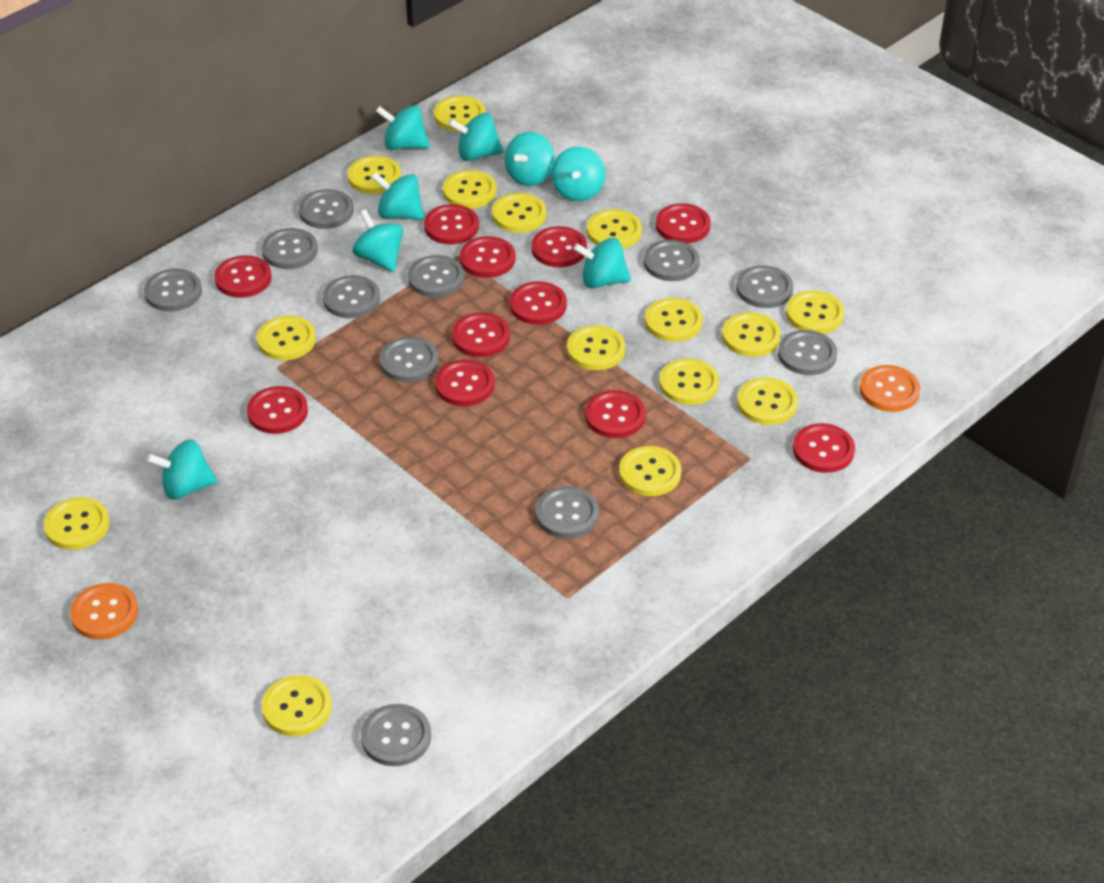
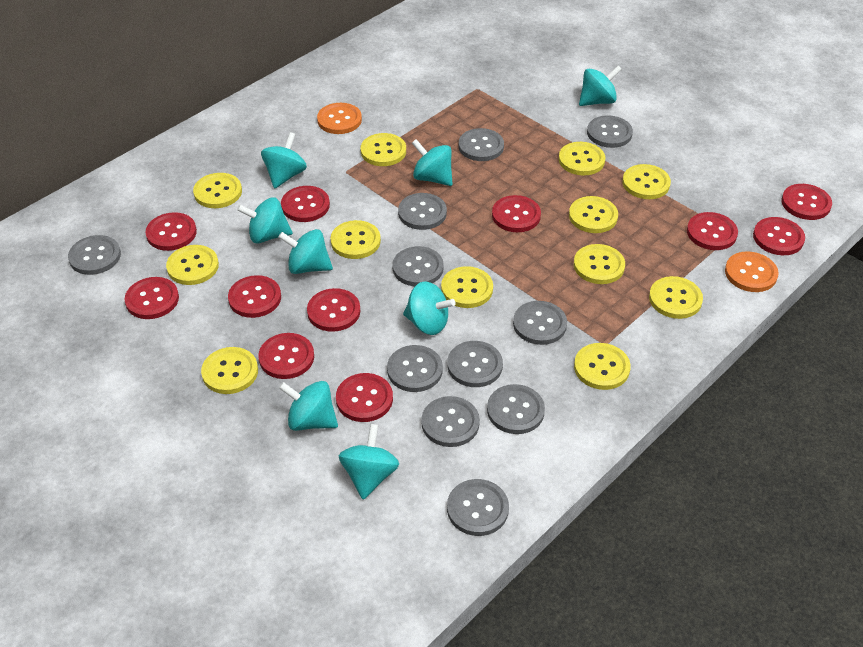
yellow button: 15 -> 12

